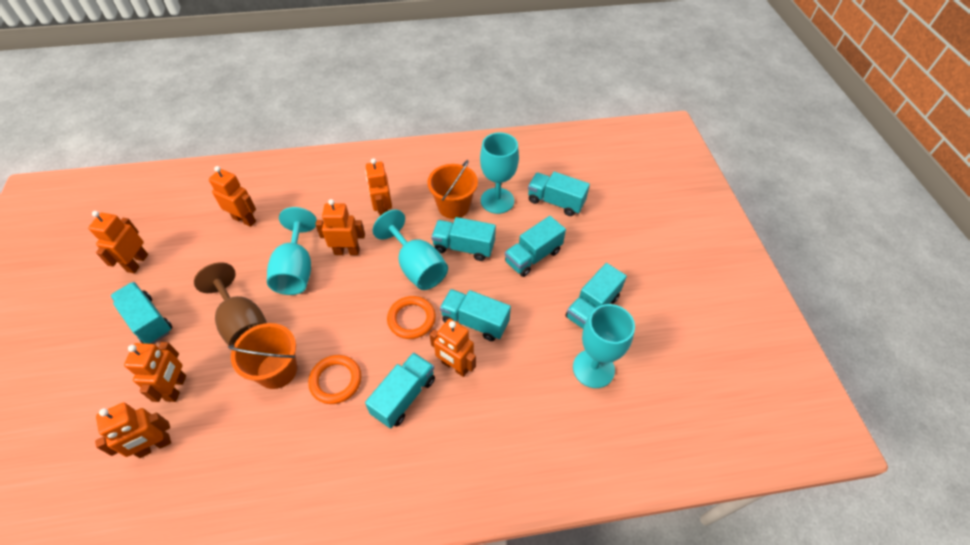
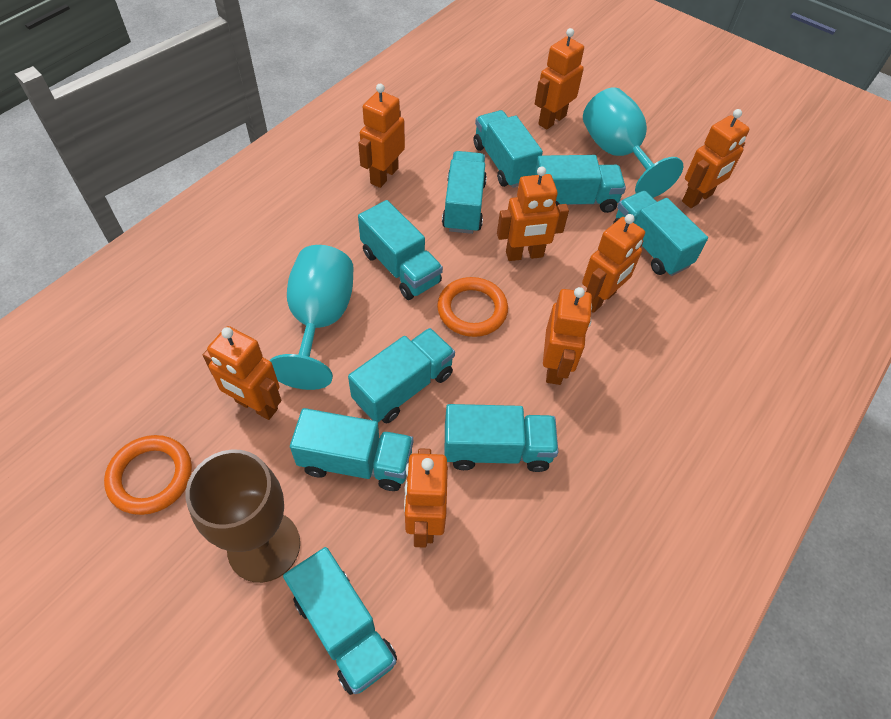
orange bucket: 2 -> 0
orange robot: 7 -> 8
turquoise goblet: 4 -> 2
turquoise truck: 7 -> 9

